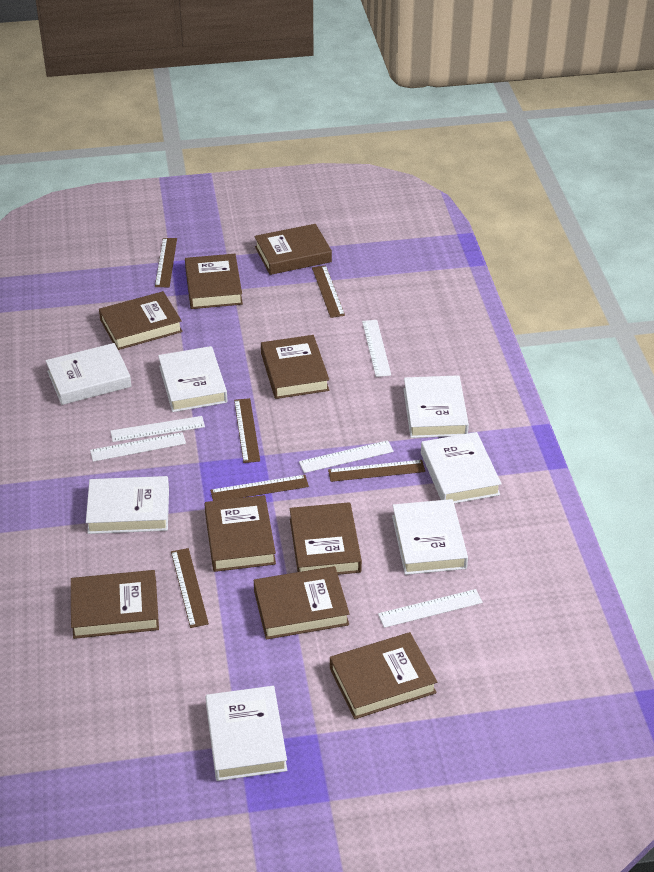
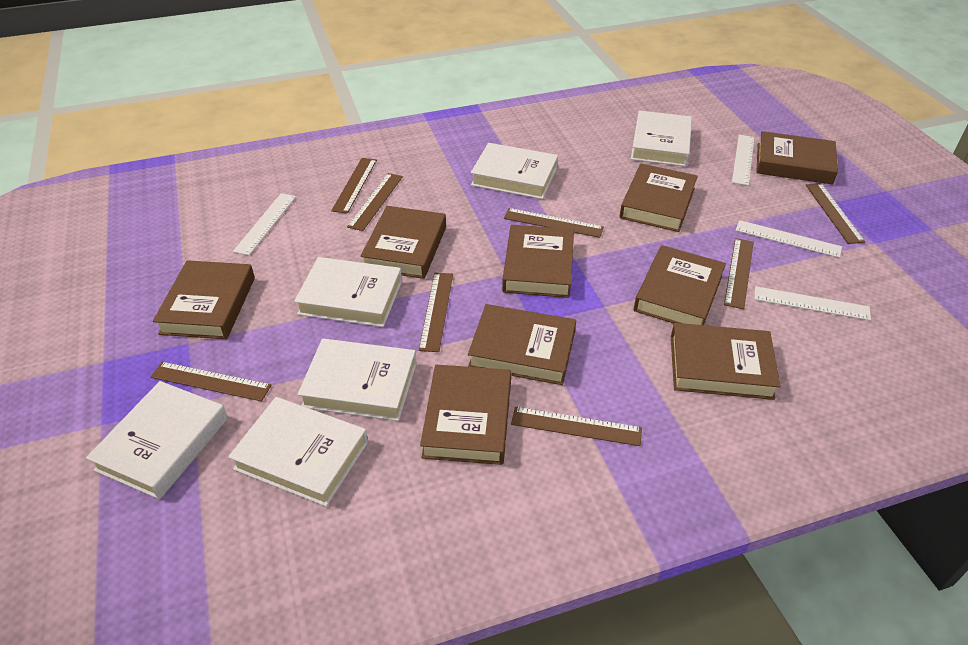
brown ruler: 6 -> 8
white book: 7 -> 6
white ruler: 5 -> 4

